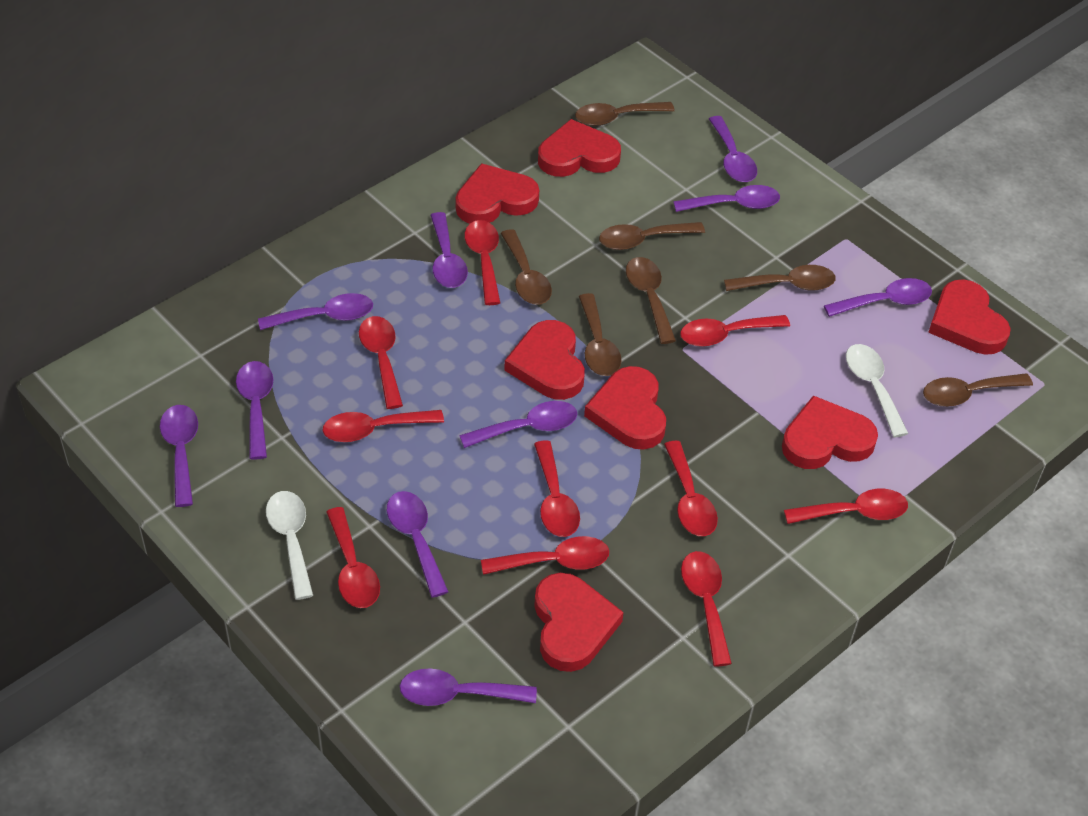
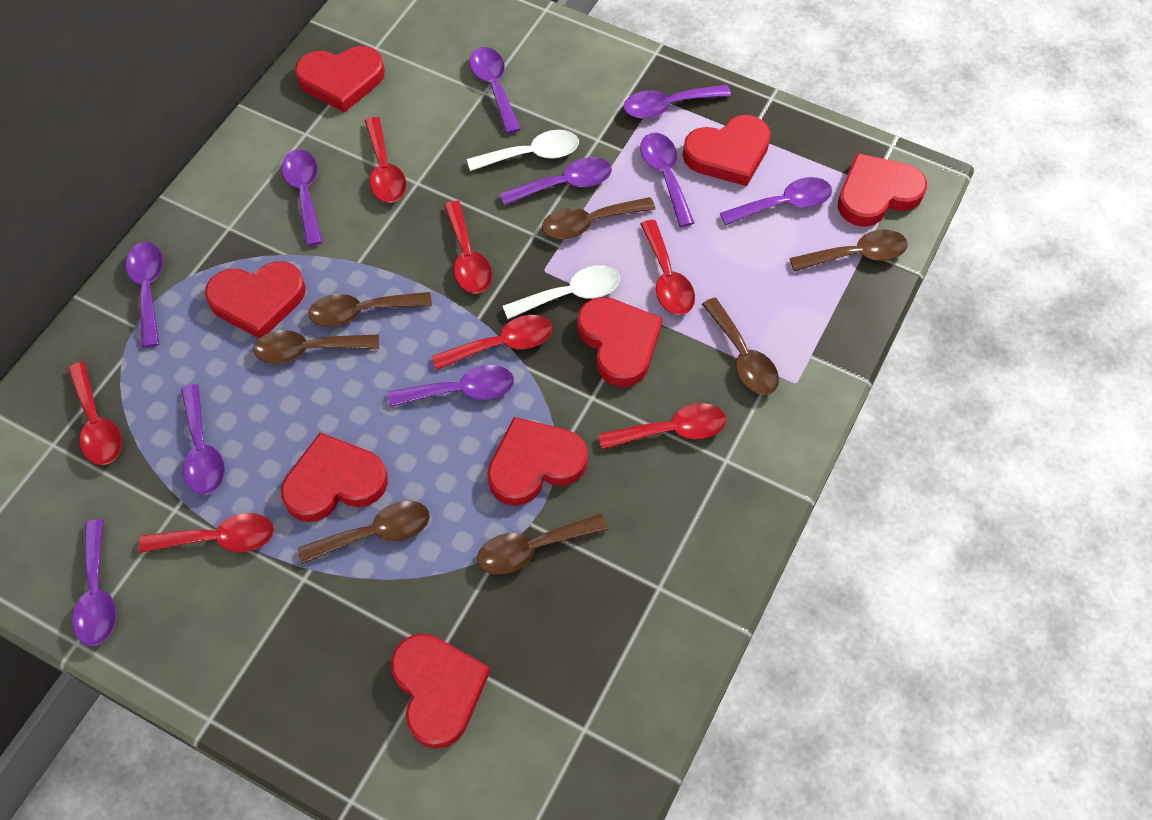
red heart: 7 -> 8
red spoon: 10 -> 7

